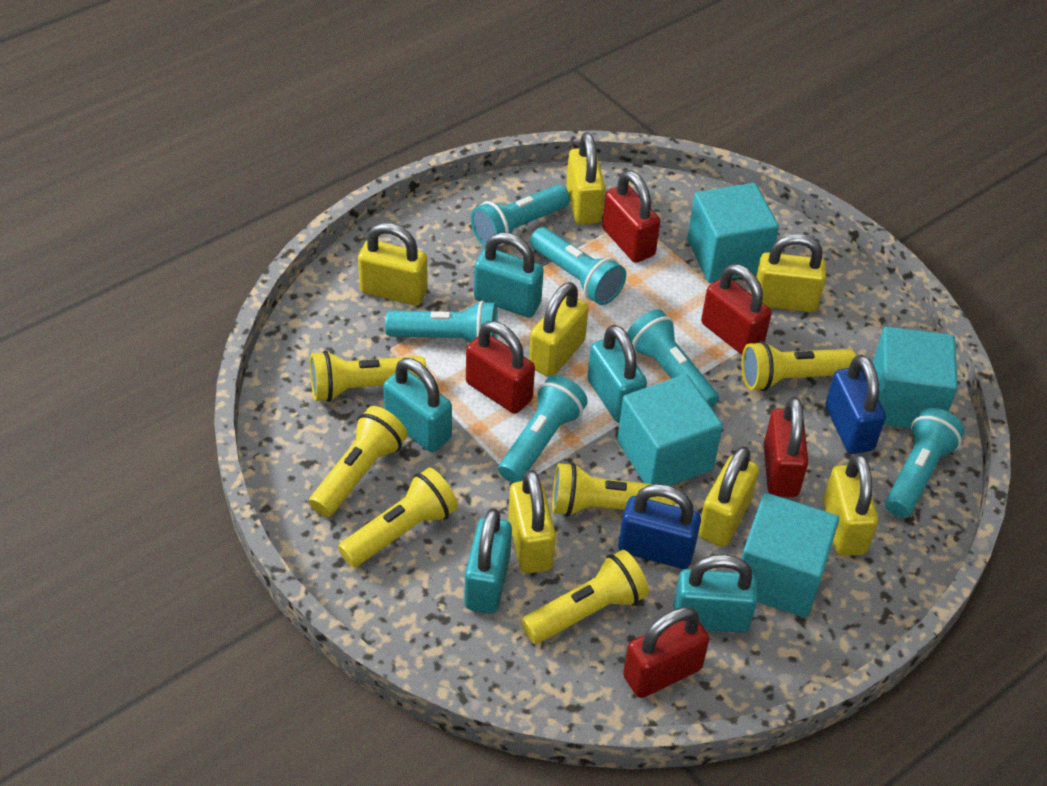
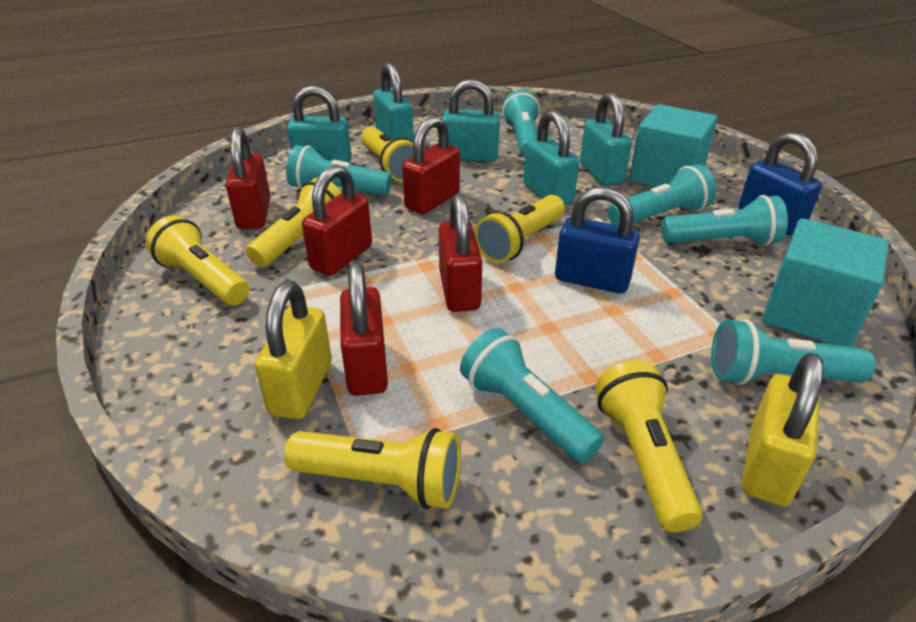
turquoise cube: 4 -> 2
yellow padlock: 7 -> 2

